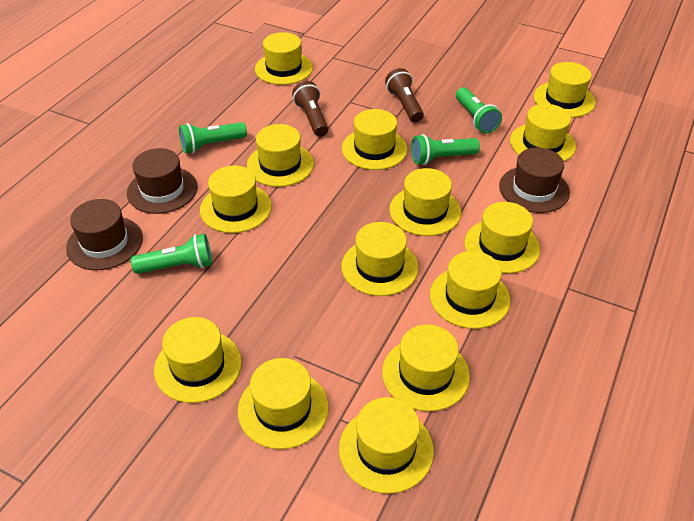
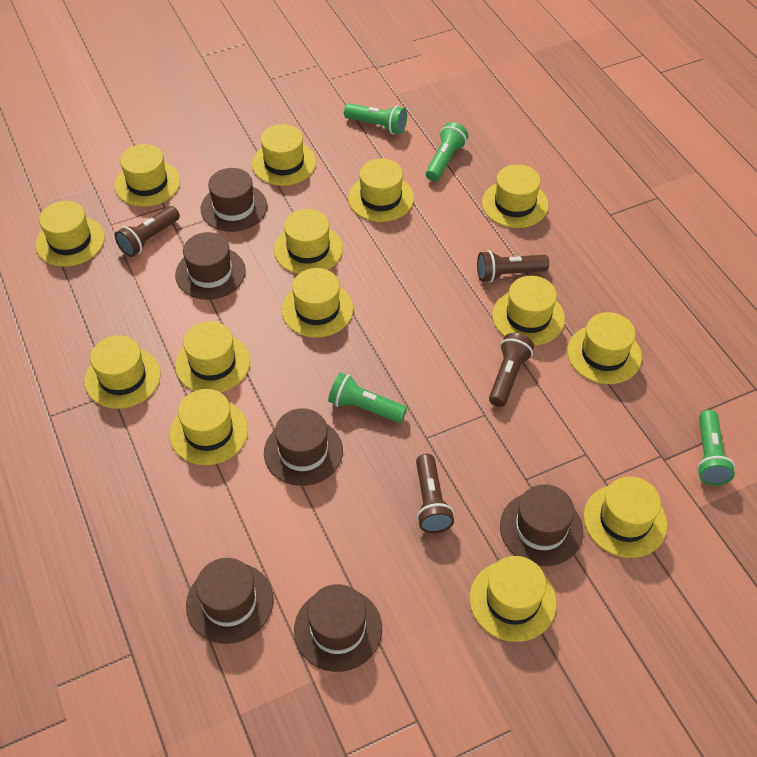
brown flashlight: 2 -> 4
brown hat: 3 -> 6

